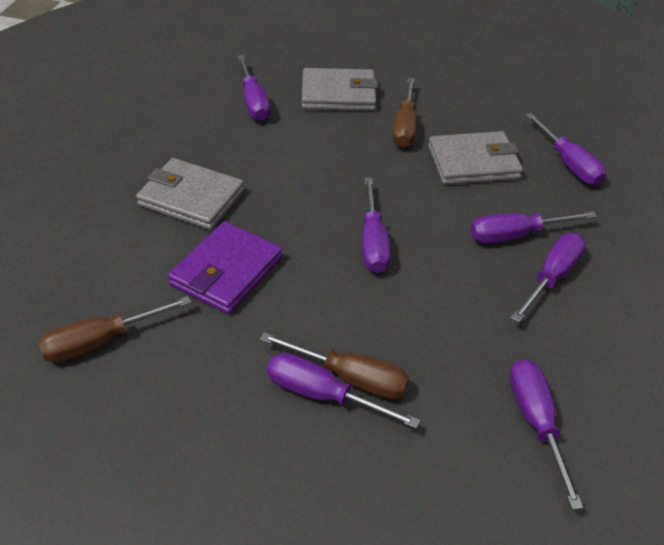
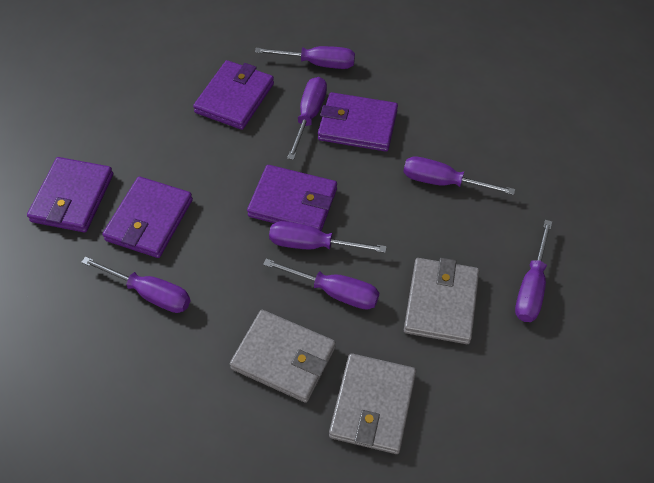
brown screwdriver: 3 -> 0
purple wallet: 1 -> 5

